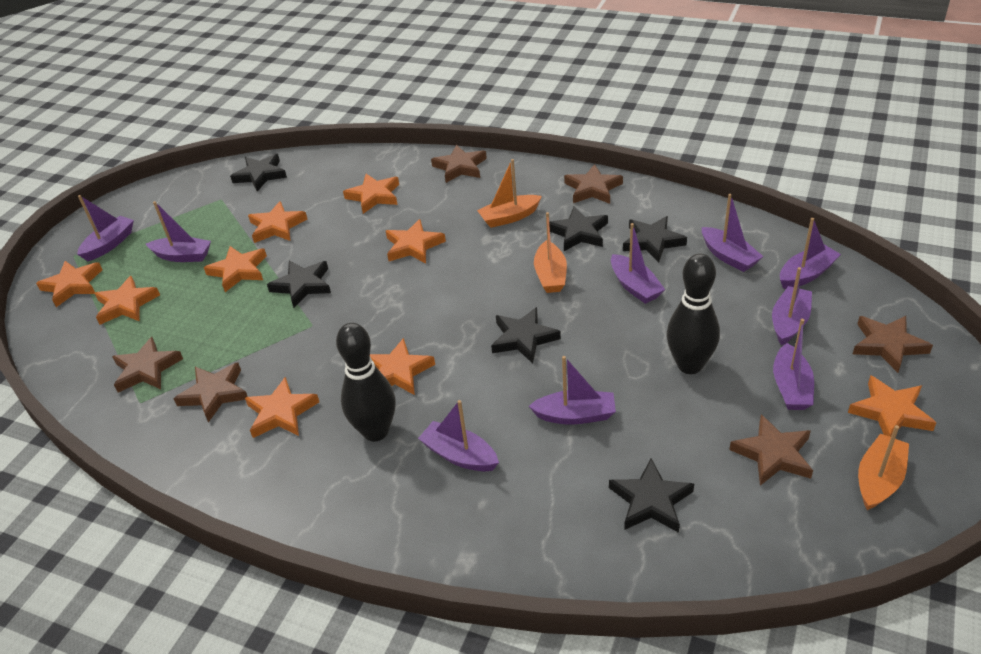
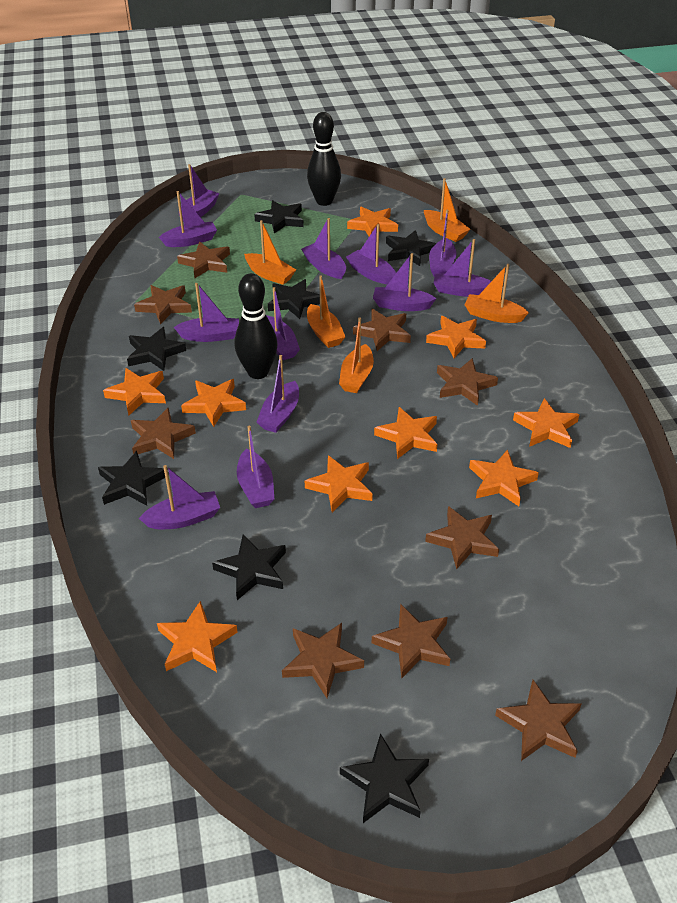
black star: 6 -> 7
brown star: 6 -> 9
orange boat: 3 -> 5
purple boat: 9 -> 12

